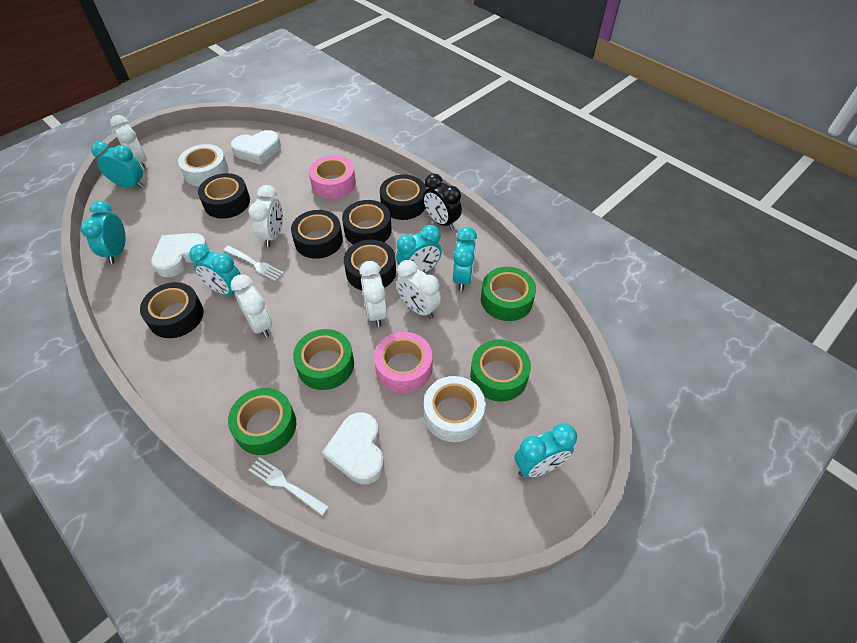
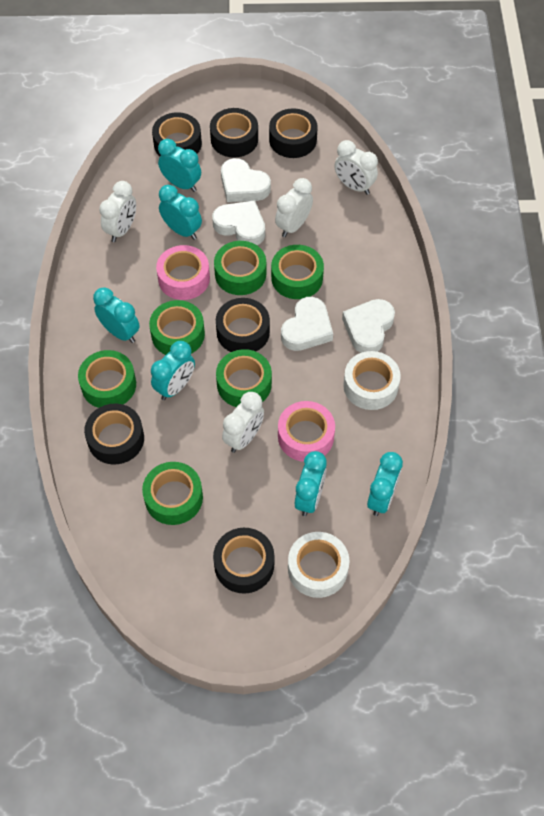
black clock: 1 -> 0
green tape: 4 -> 6
white clock: 5 -> 4
white fork: 2 -> 0
white heart: 3 -> 4

